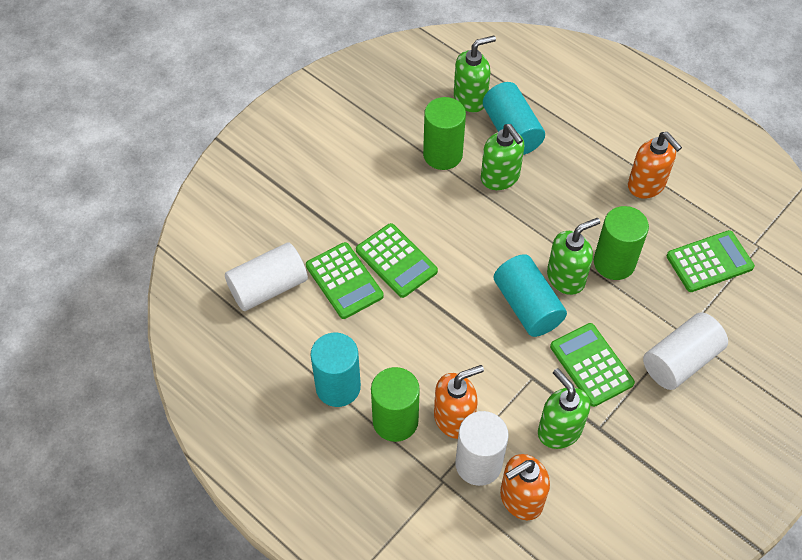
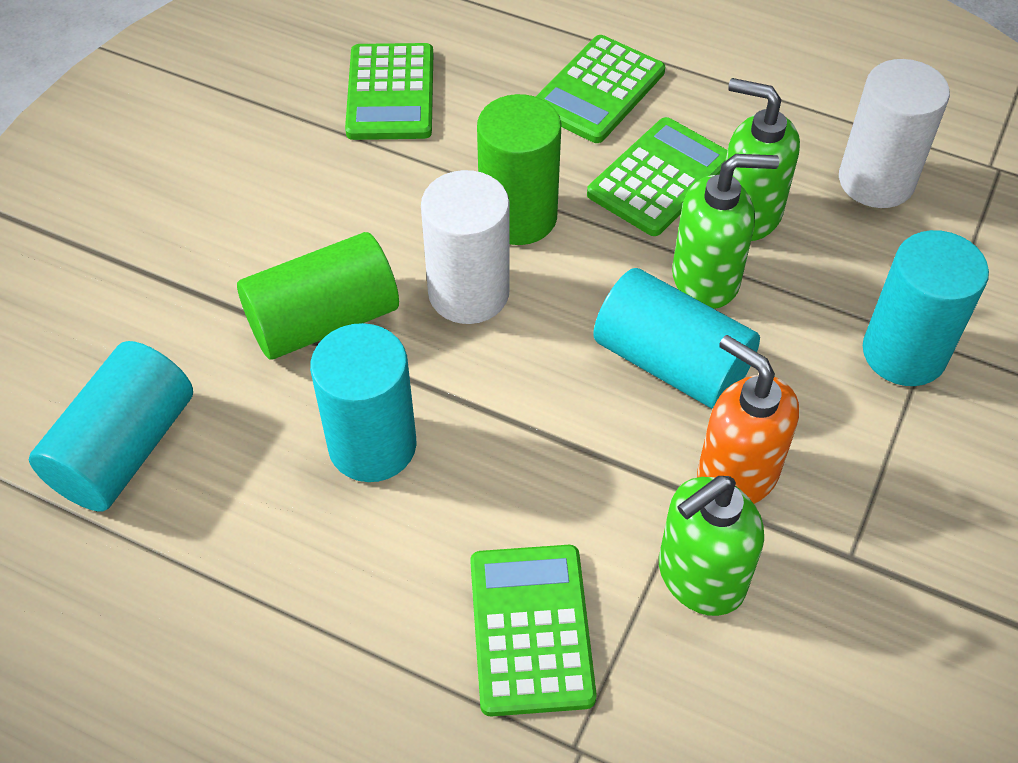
green cylinder: 3 -> 2
green soap dispenser: 4 -> 3
orange soap dispenser: 3 -> 1
turquoise cylinder: 3 -> 4
white cylinder: 3 -> 2

